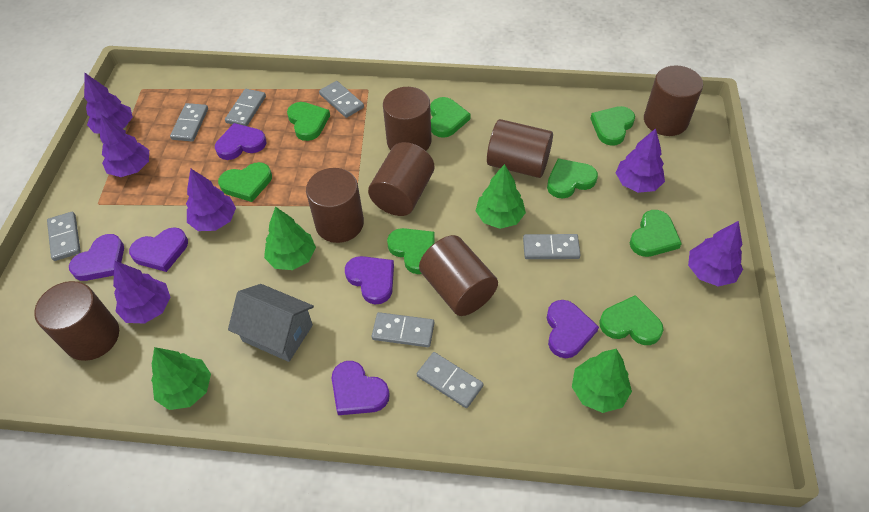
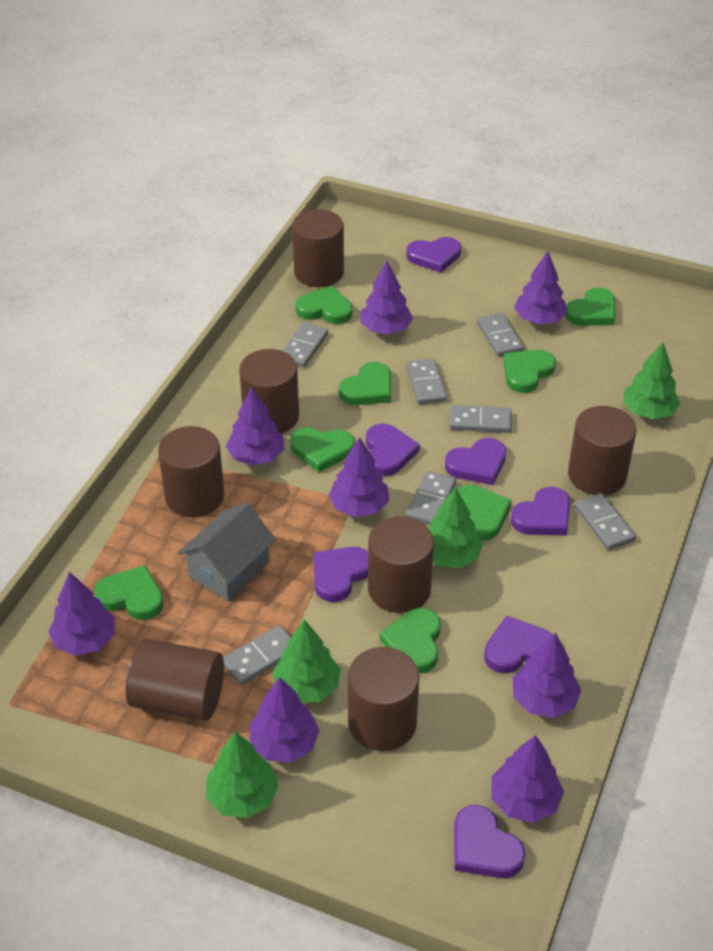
purple heart: 6 -> 7
purple tree: 6 -> 8

